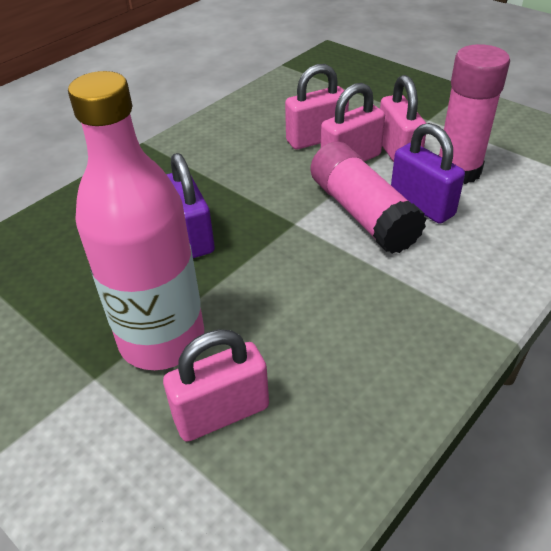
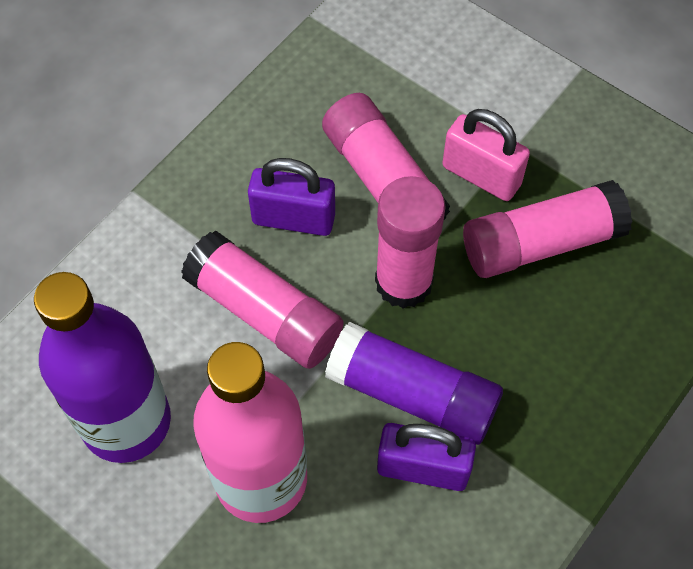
pink glue stick: 2 -> 4
pink padlock: 4 -> 1
purple bottle: 0 -> 1
purple glue stick: 0 -> 1

